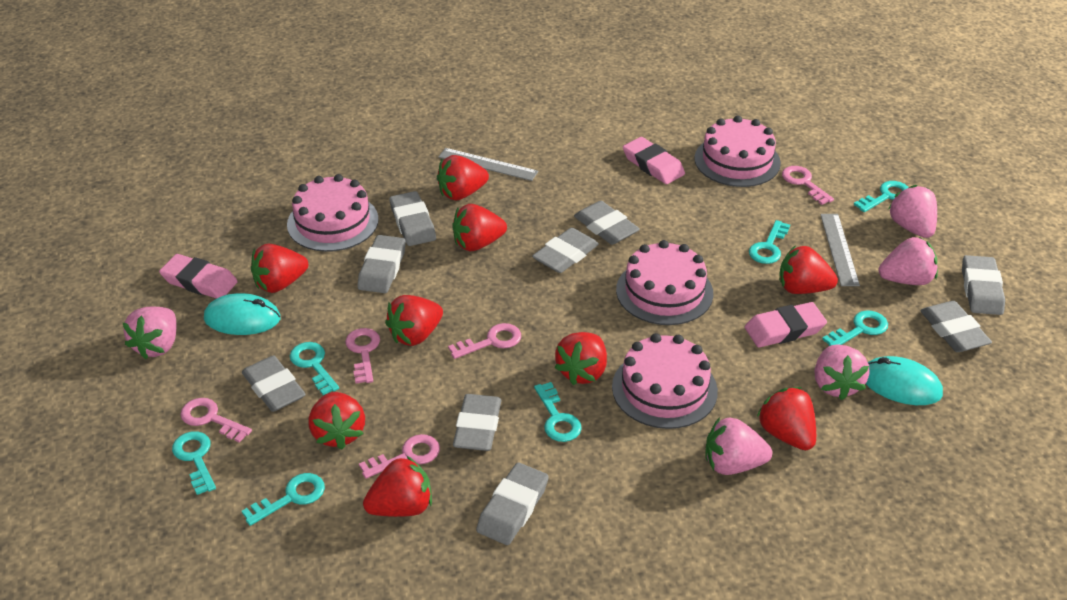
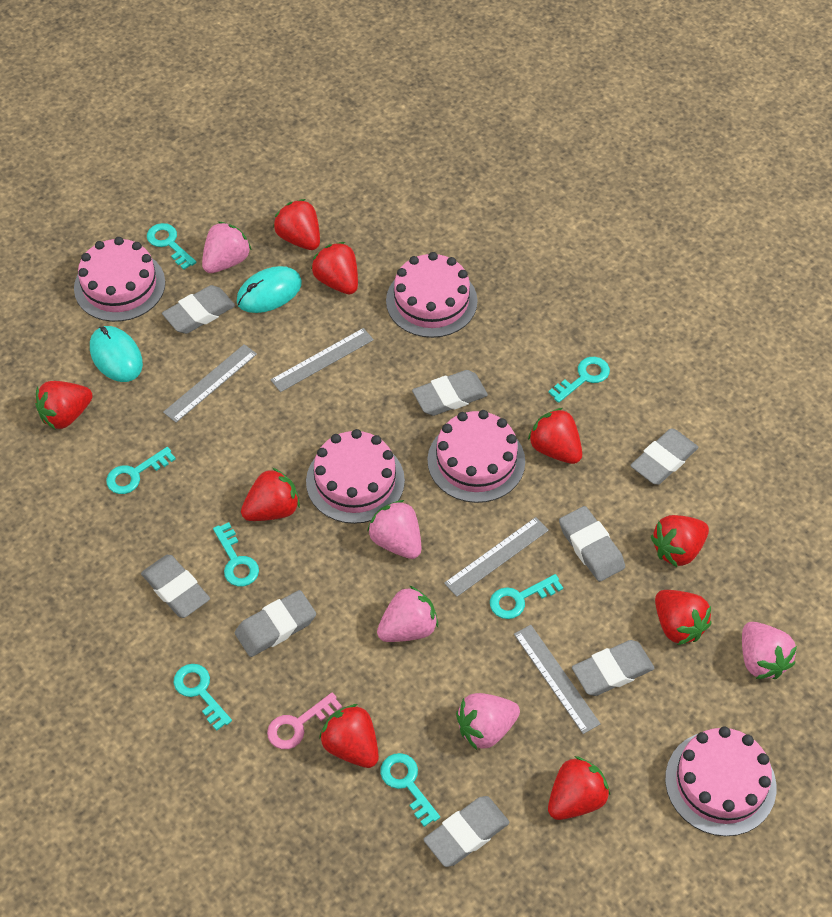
grey eraser: 9 -> 8
grey ruler: 2 -> 4
pink cake: 4 -> 5
pink eraser: 3 -> 0
pink key: 5 -> 1

